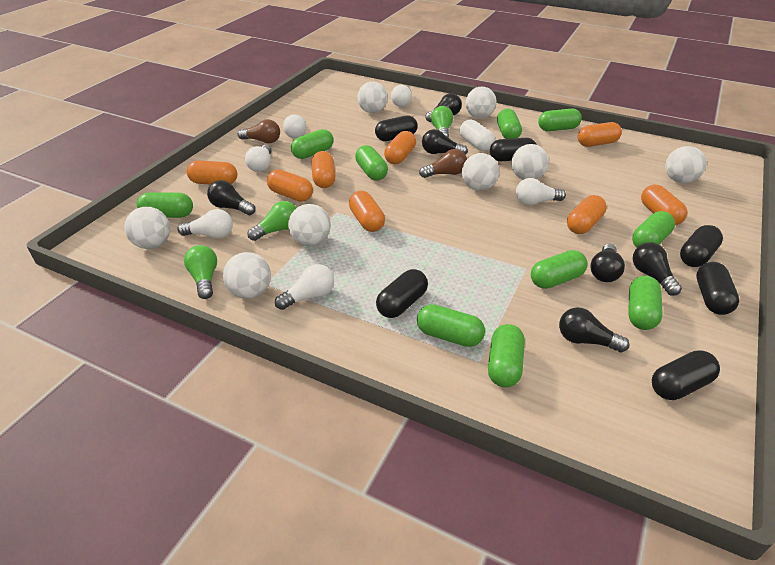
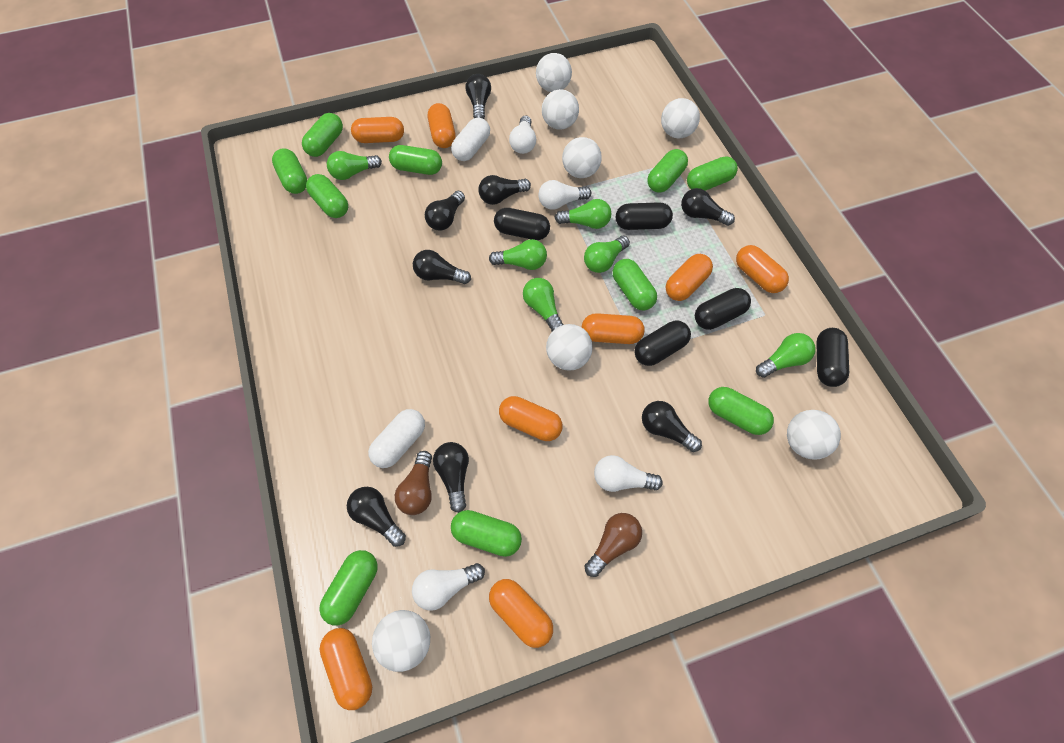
black capsule: 6 -> 5
black light bulb: 6 -> 8
green light bulb: 3 -> 6
white ball: 8 -> 7
white capsule: 1 -> 2
white light bulb: 6 -> 4

